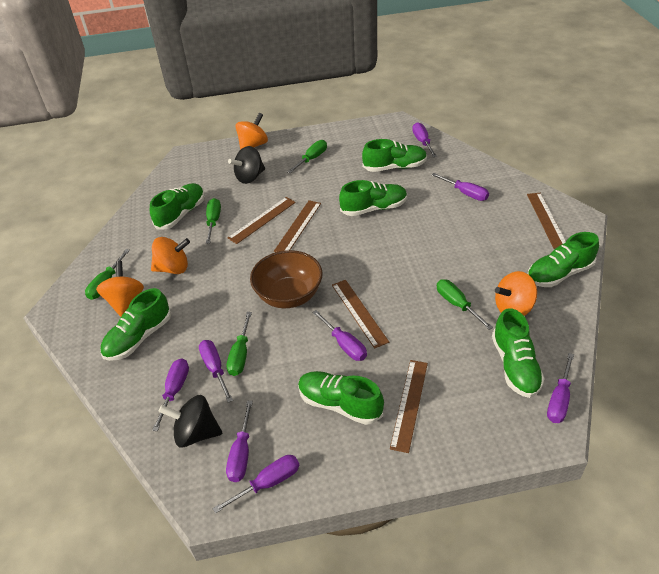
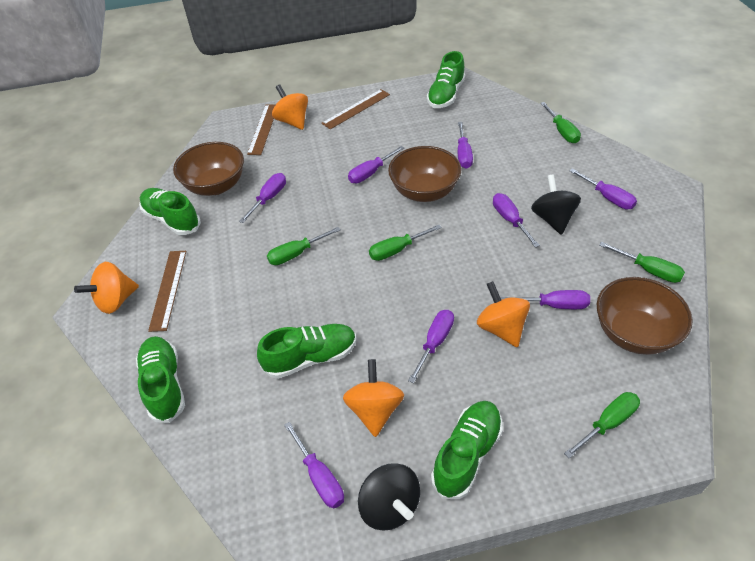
brown bowl: 1 -> 3
brown ruler: 5 -> 3
green shoe: 7 -> 5

